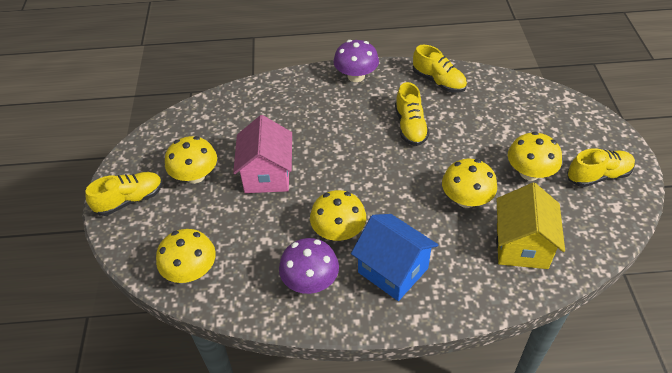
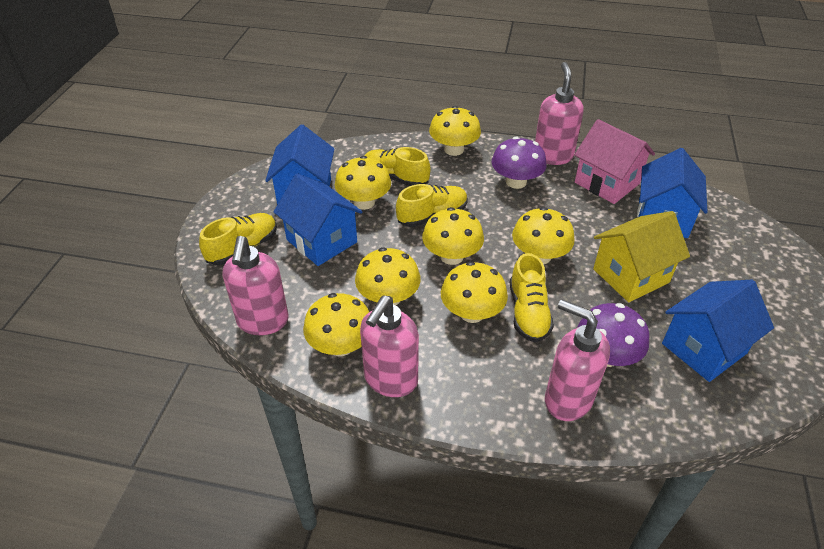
blue house: 1 -> 4
pink soap dispenser: 0 -> 4
yellow mushroom: 5 -> 7

